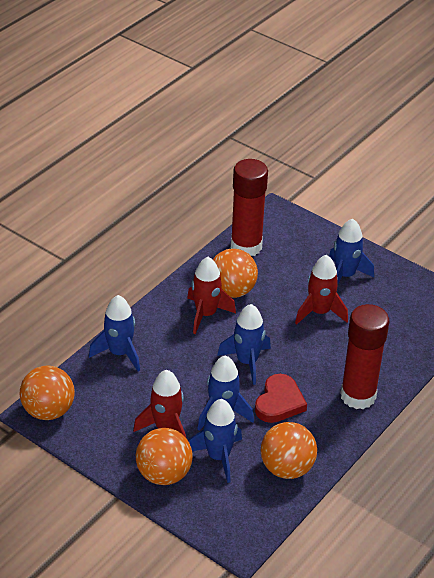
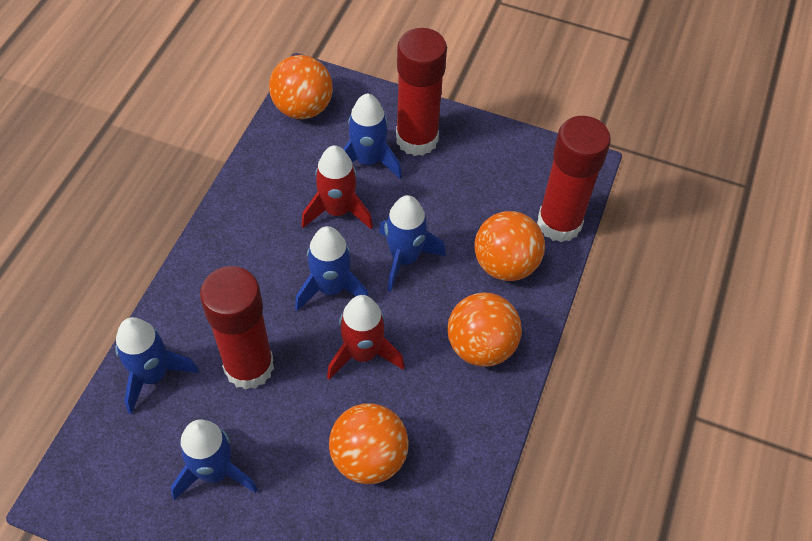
red glue stick: 2 -> 3
red heart: 1 -> 0
red rocket: 3 -> 2

